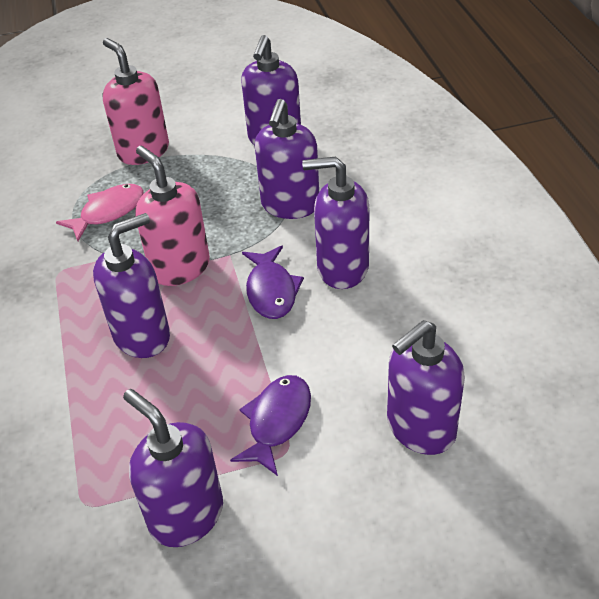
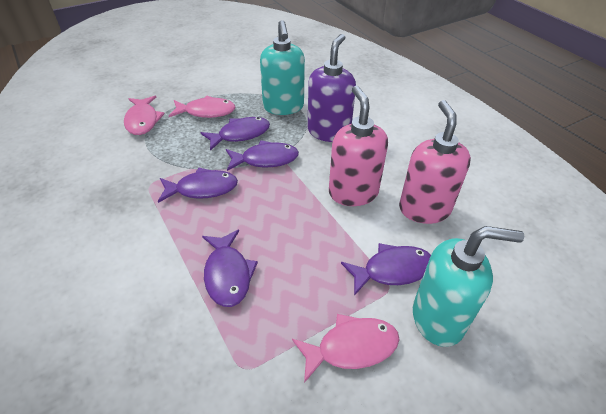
pink fish: 1 -> 3
purple fish: 2 -> 5
purple soap dispenser: 6 -> 1
turquoise soap dispenser: 0 -> 2

